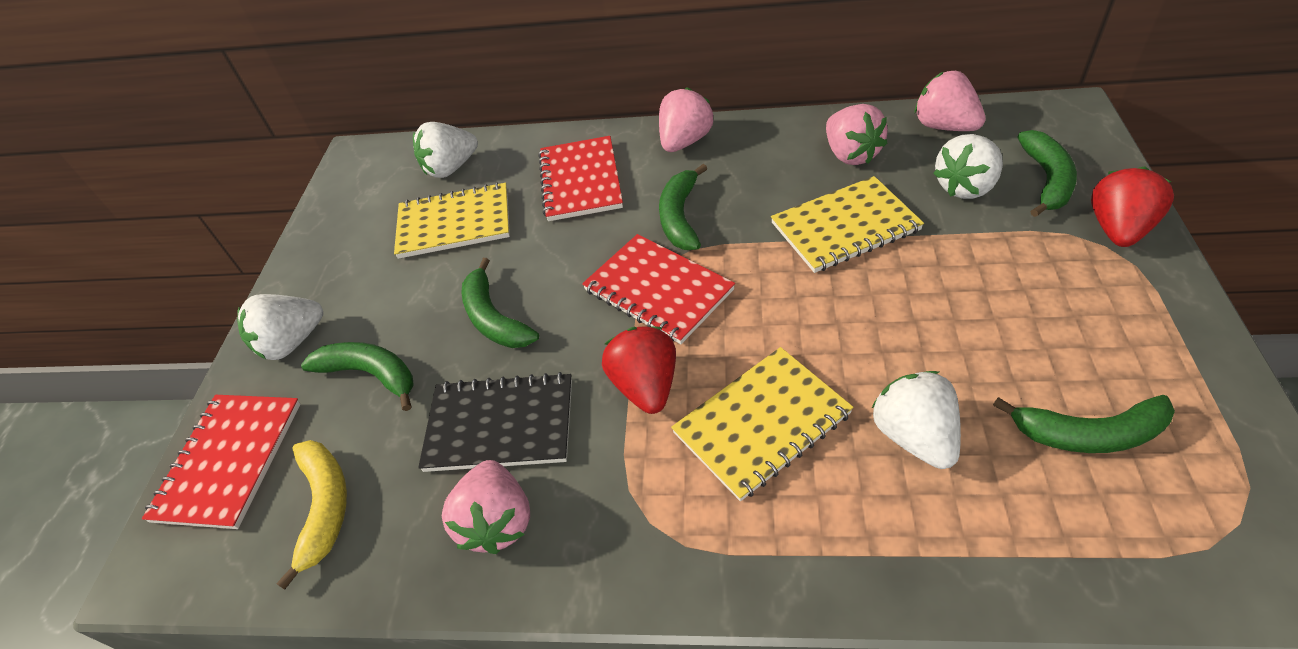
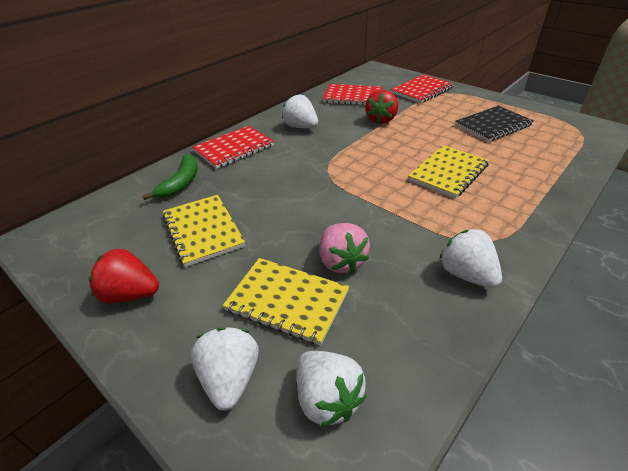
green banana: 5 -> 1
pink strawberry: 4 -> 1
yellow banana: 1 -> 0

